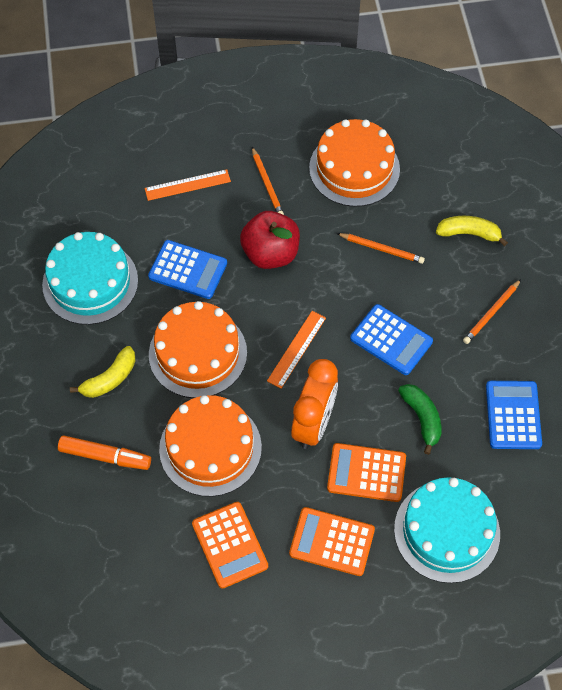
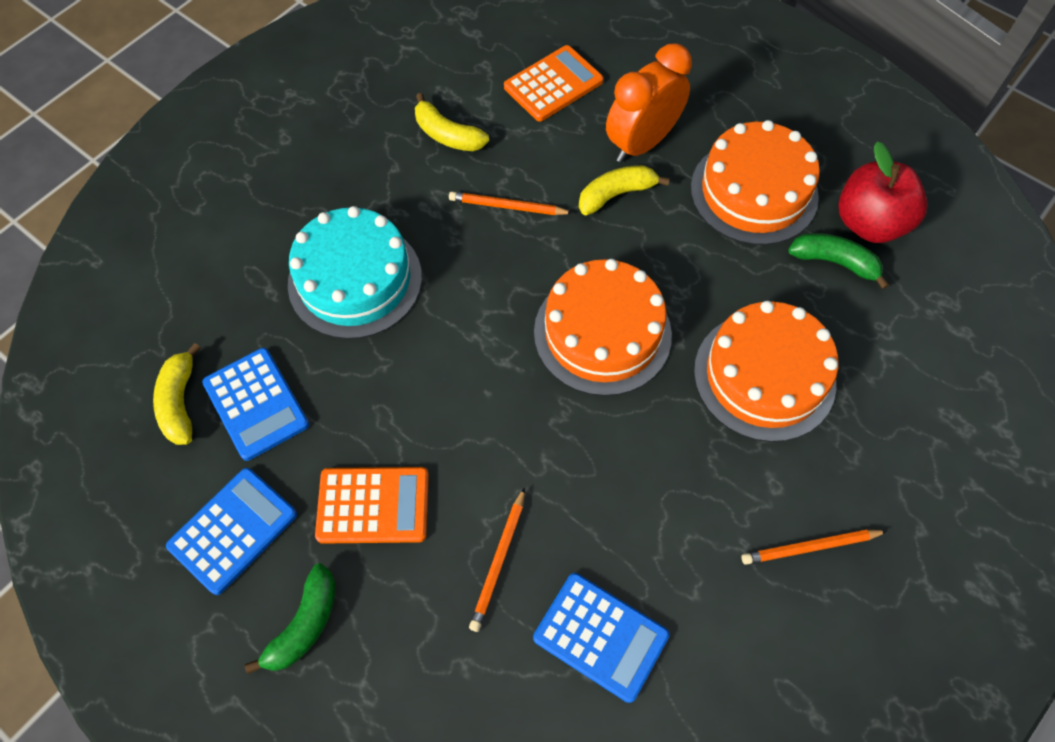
green banana: 1 -> 2
orange calculator: 3 -> 2
orange marker: 1 -> 0
orange ruler: 2 -> 0
turquoise cake: 2 -> 1
yellow banana: 2 -> 3

